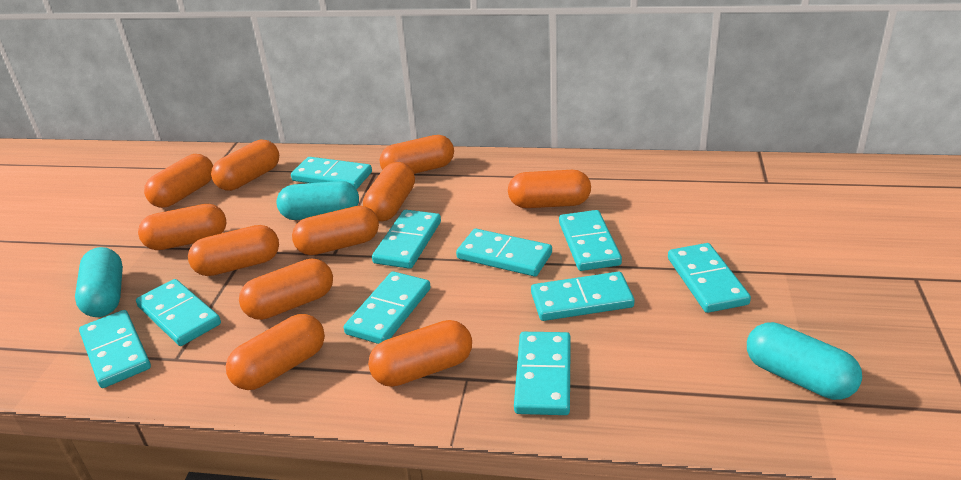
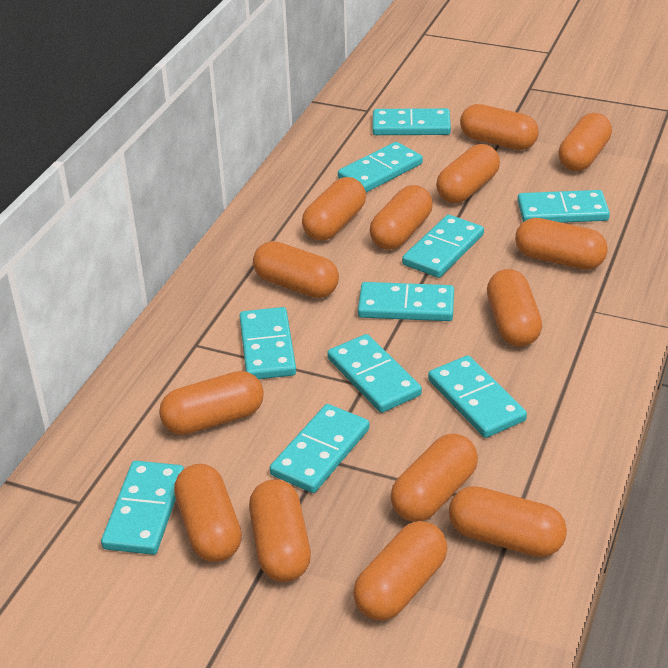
orange capsule: 11 -> 14
turquoise capsule: 3 -> 0

